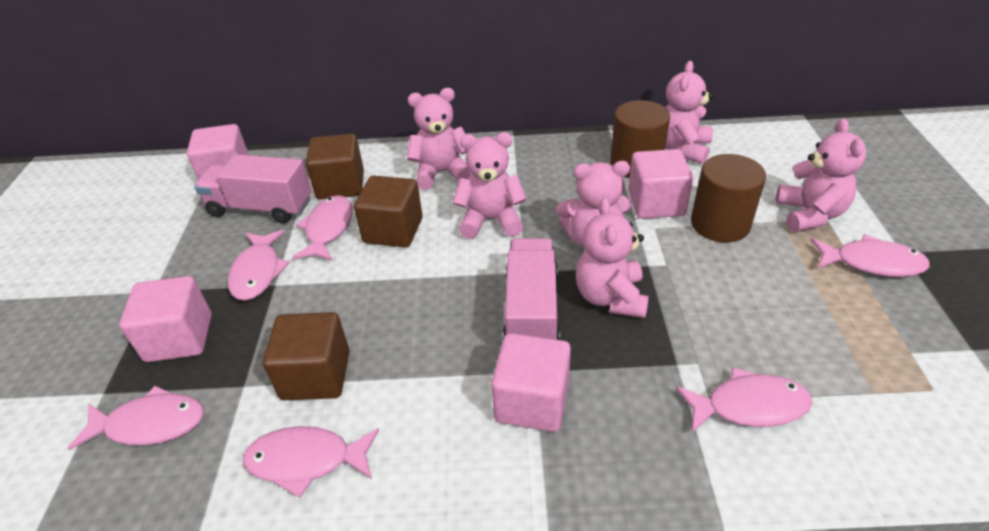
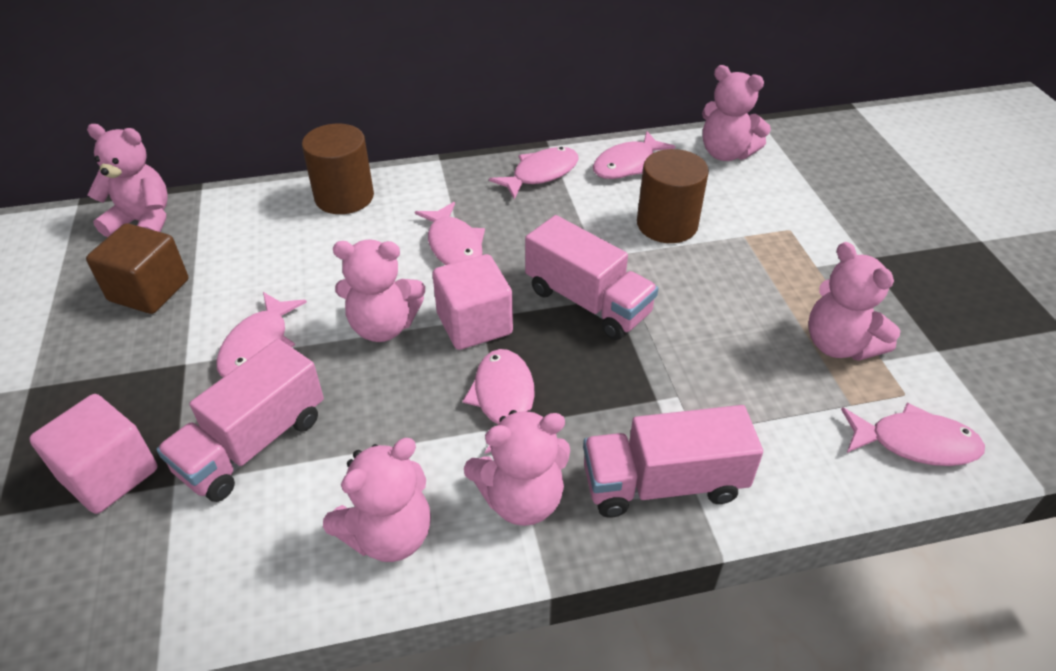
brown cube: 3 -> 1
pink cube: 4 -> 2
pink truck: 2 -> 3

